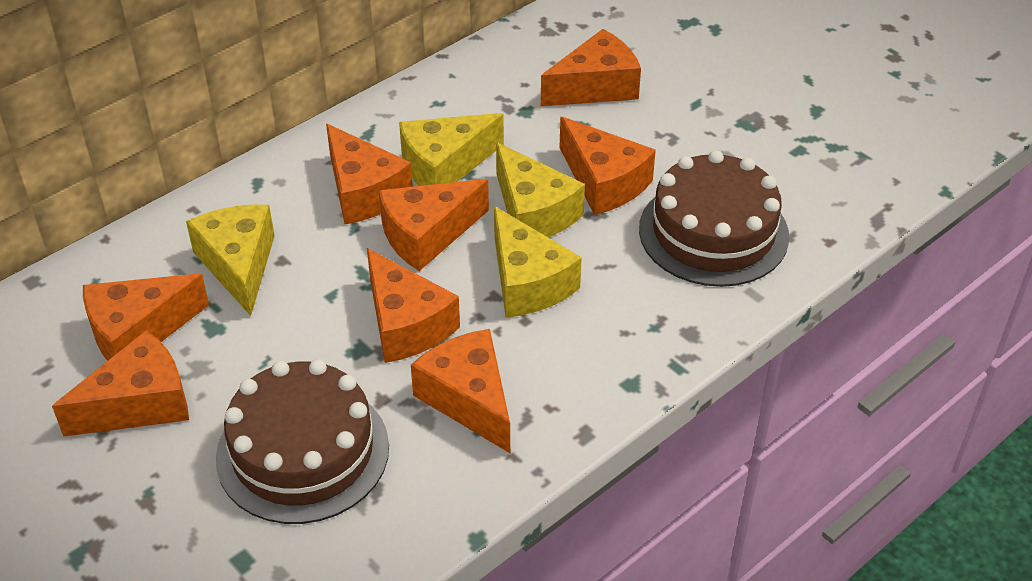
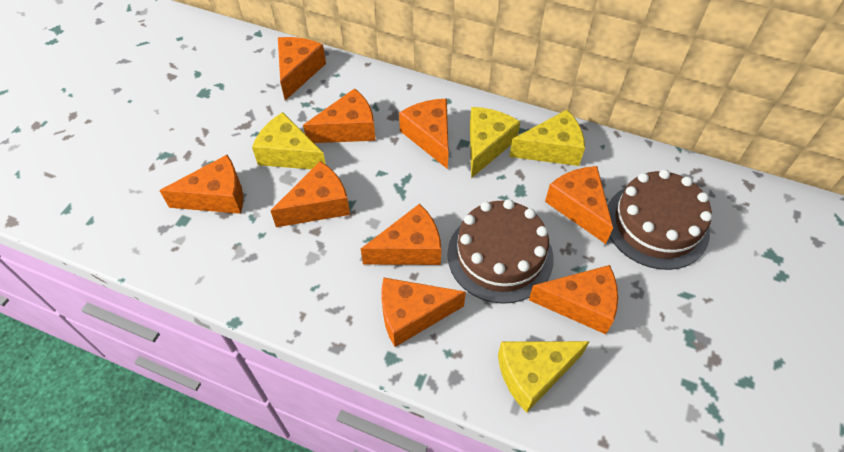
orange cheese: 8 -> 9

